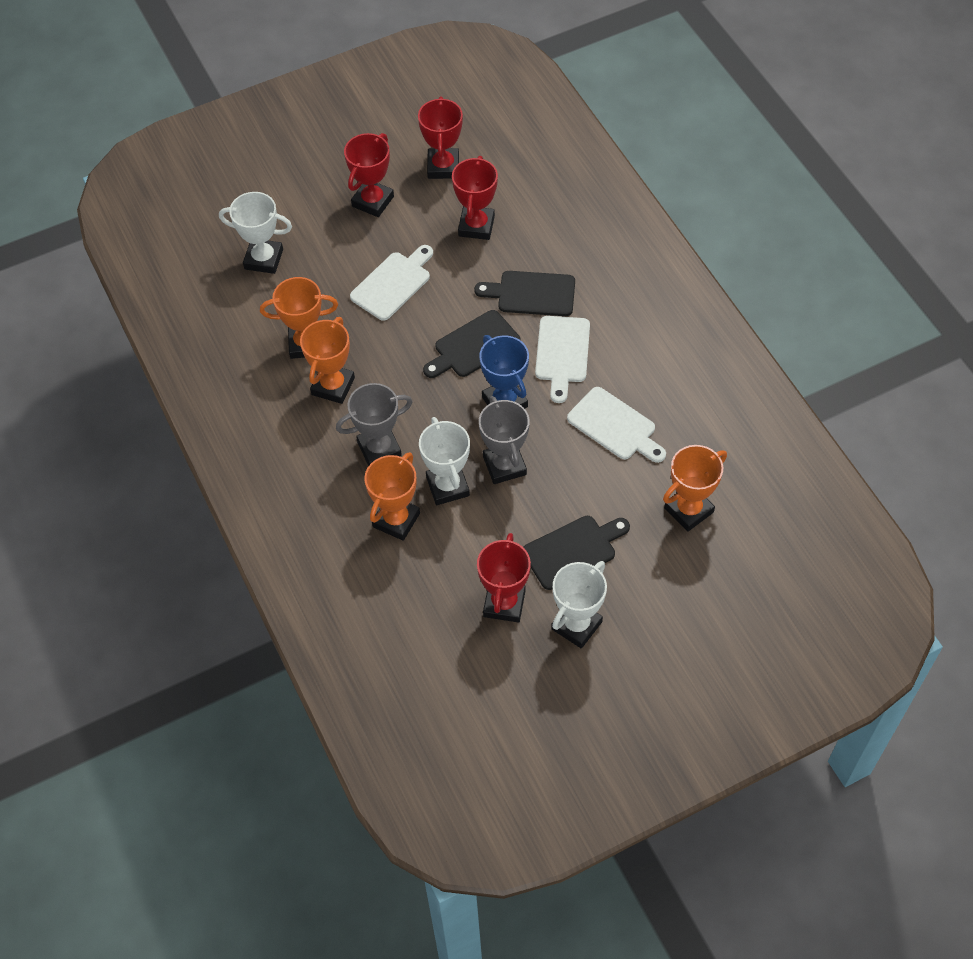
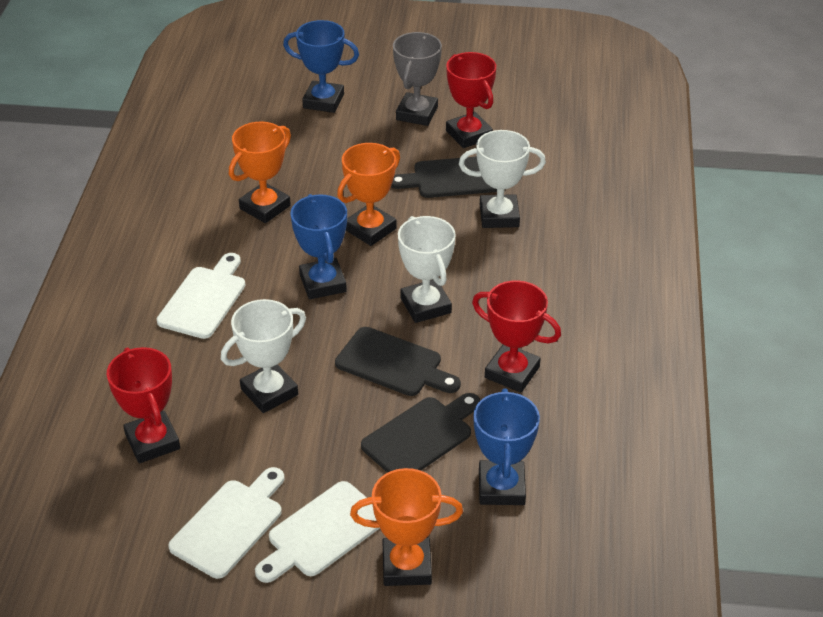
blue trophy: 1 -> 3
grey trophy: 2 -> 1
orange trophy: 4 -> 3
red trophy: 4 -> 3

